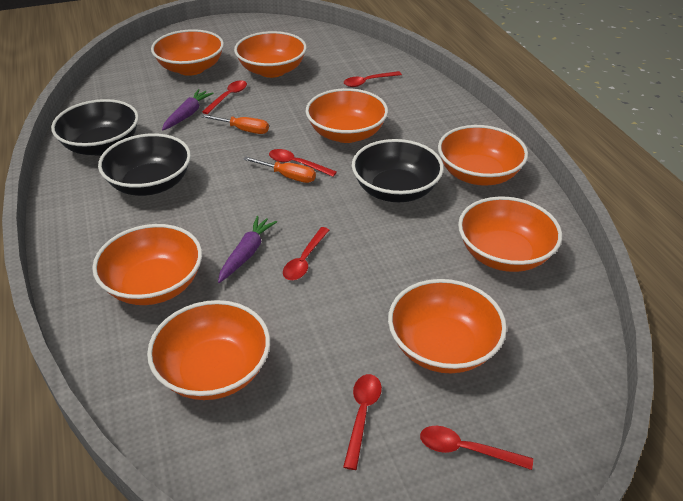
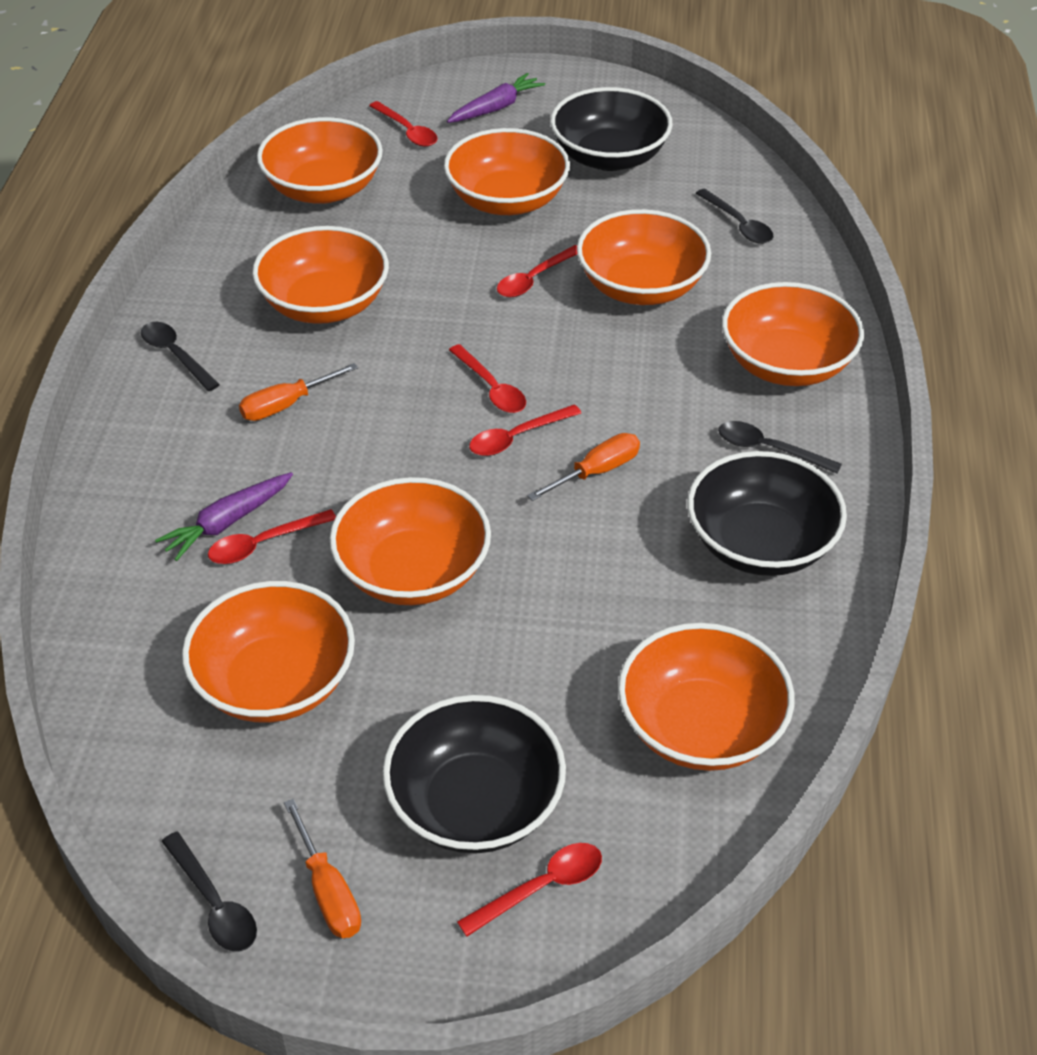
black spoon: 0 -> 4
orange screwdriver: 2 -> 3

